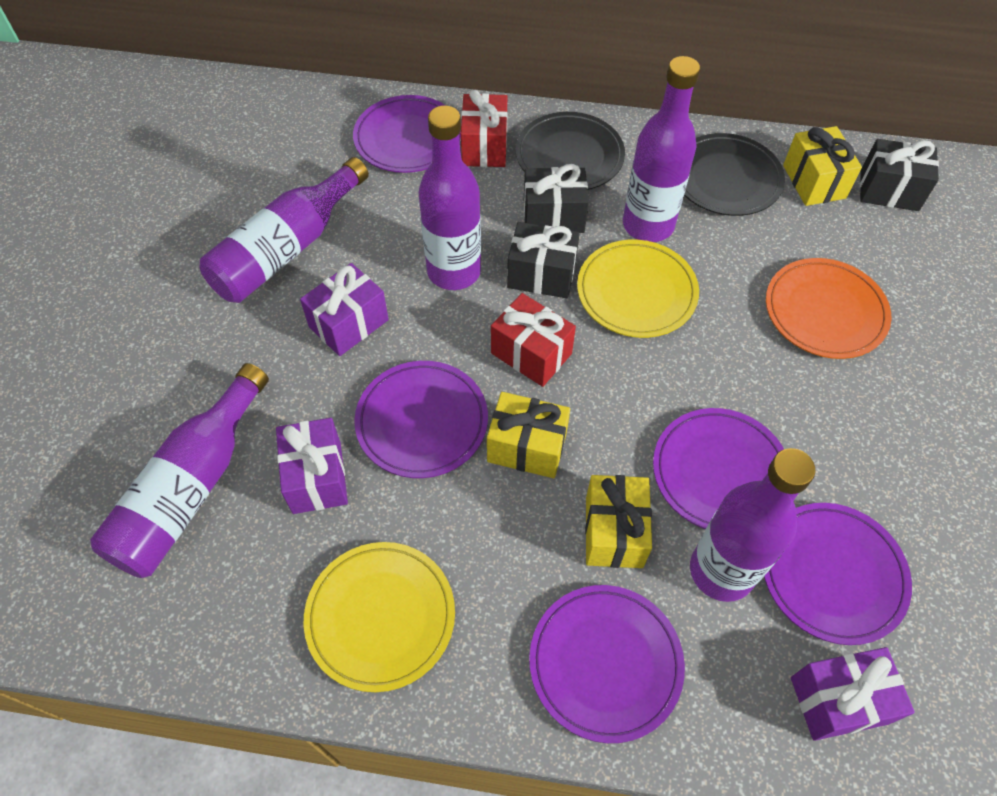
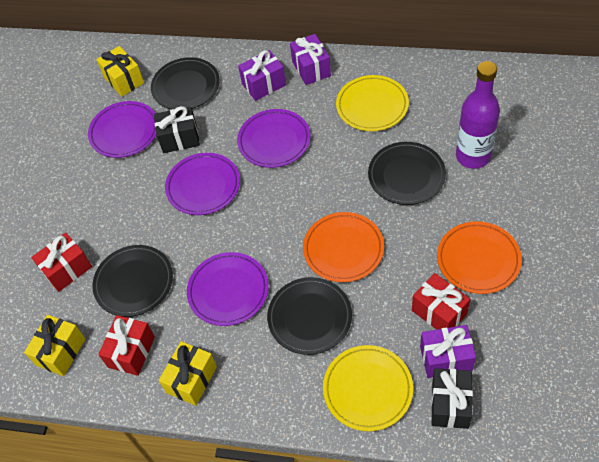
black gift: 3 -> 2
black plate: 2 -> 4
orange plate: 1 -> 2
purple bottle: 5 -> 1
purple plate: 5 -> 4
red gift: 2 -> 3

